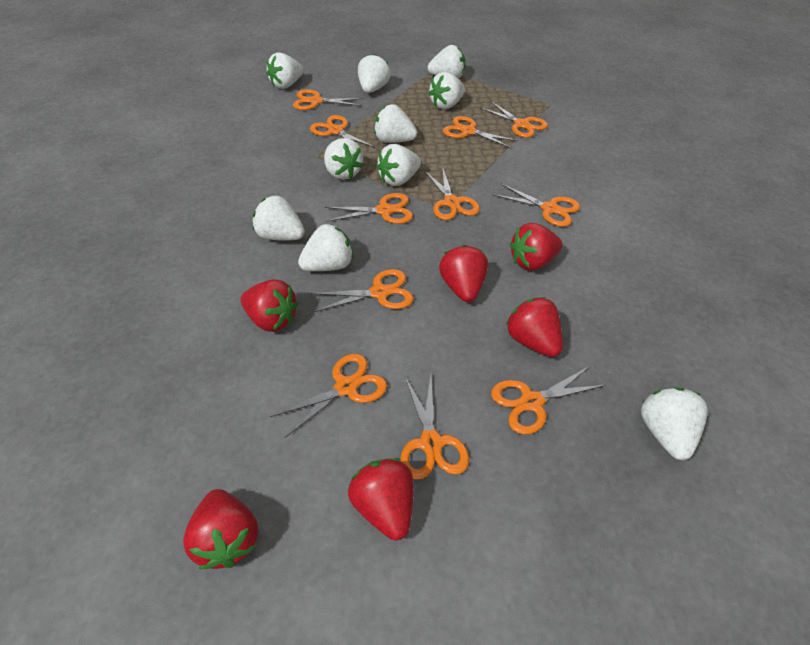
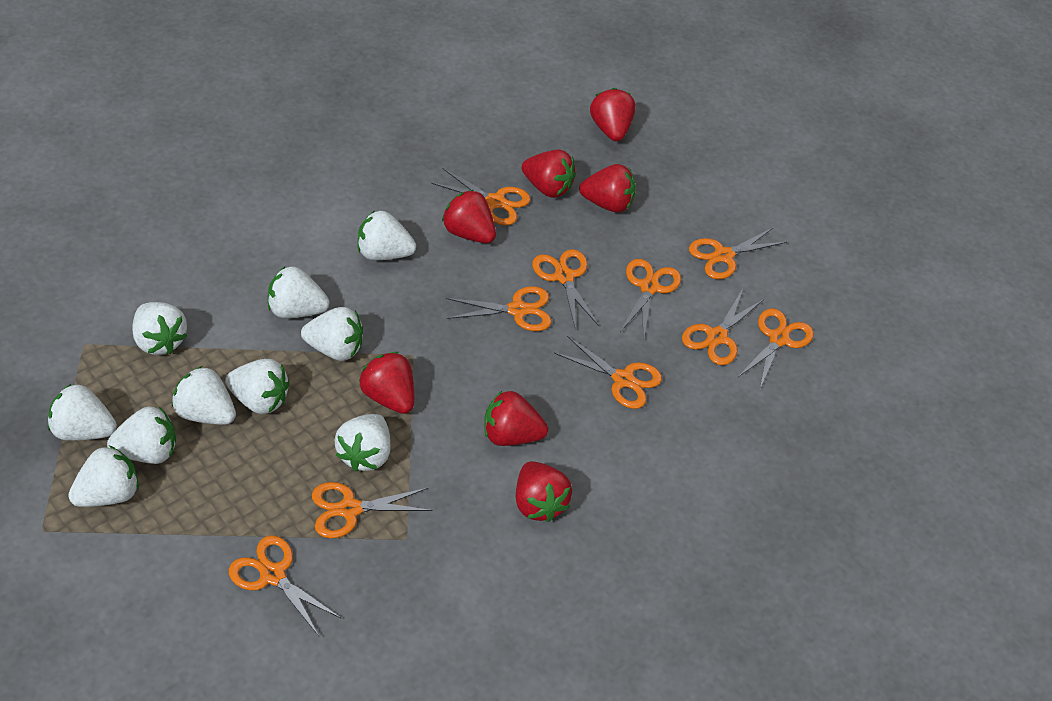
orange scissors: 11 -> 10
red strawberry: 6 -> 7

